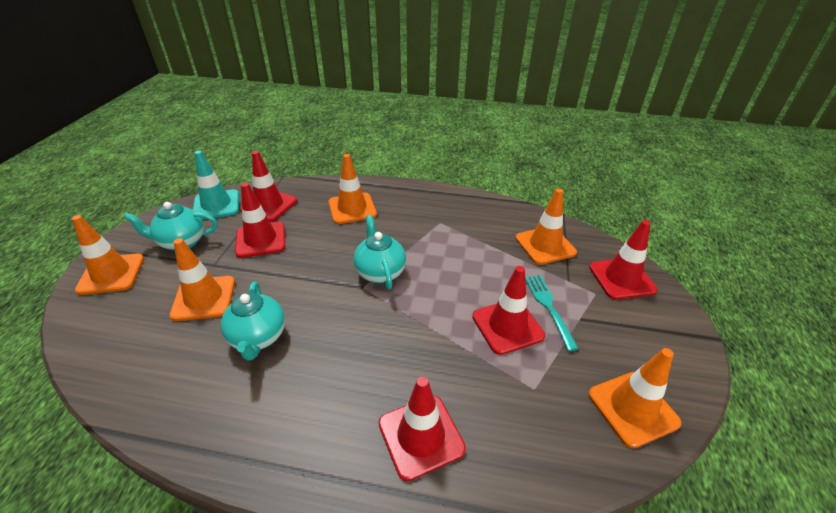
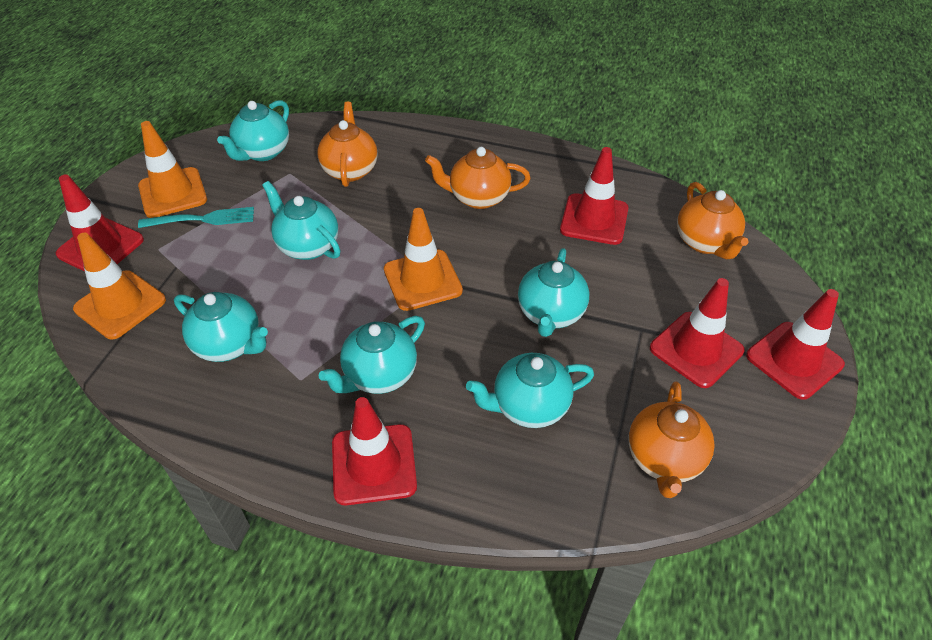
orange teapot: 0 -> 4
orange traffic cone: 5 -> 3
turquoise teapot: 3 -> 6
turquoise traffic cone: 1 -> 0

